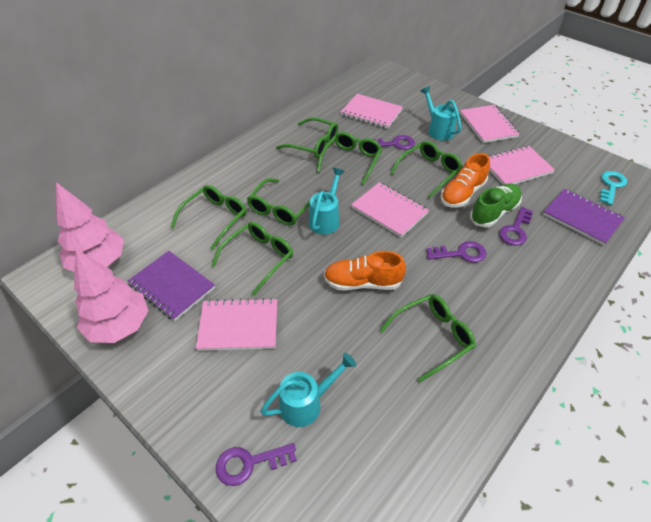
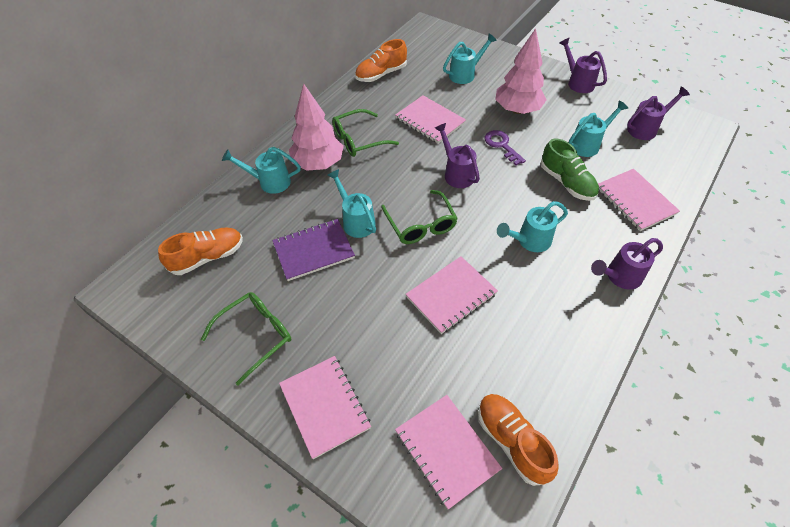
green glasses: 7 -> 3
orange shoe: 2 -> 3
purple key: 4 -> 1
purple notebook: 2 -> 1
purple watering can: 0 -> 4
turquoise key: 1 -> 0
turquoise watering can: 3 -> 5

